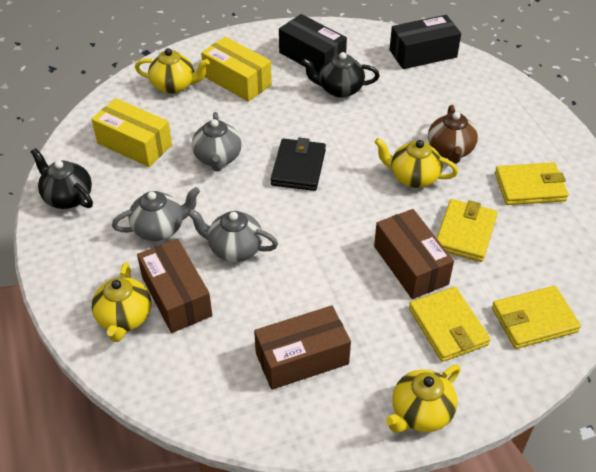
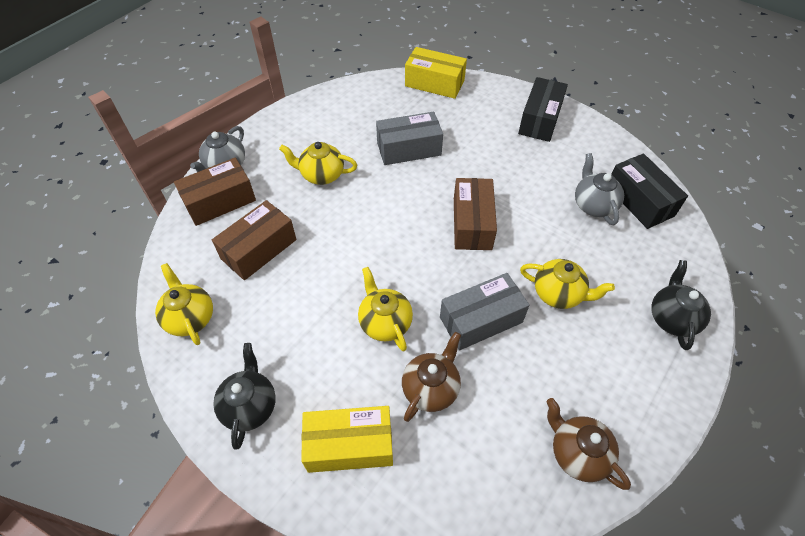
black wallet: 1 -> 0
brown teapot: 1 -> 2
grey box: 0 -> 2
grey teapot: 3 -> 2
yellow wallet: 4 -> 0

